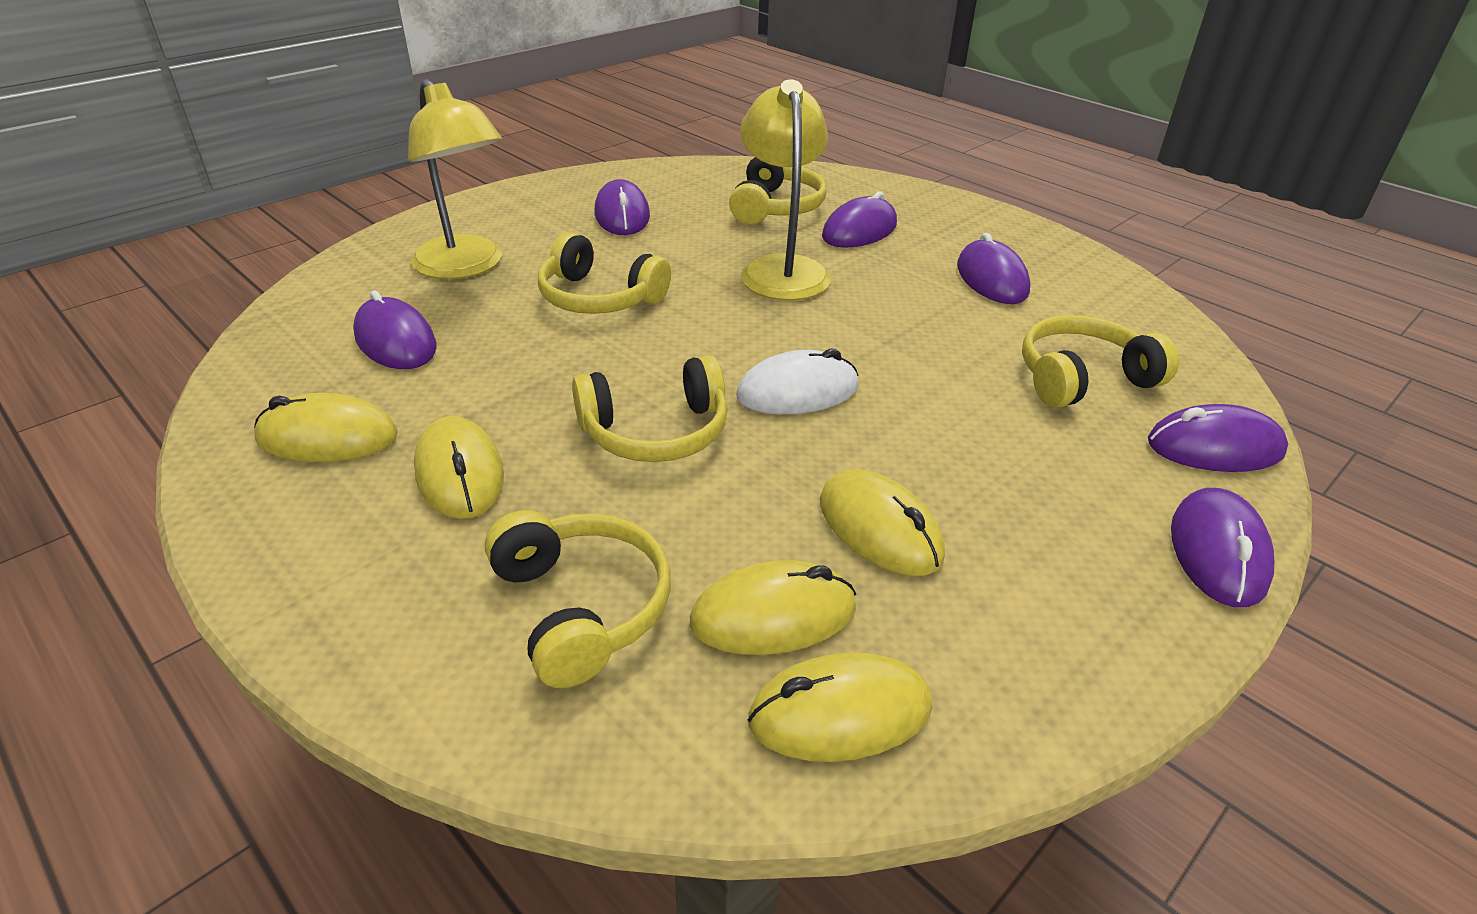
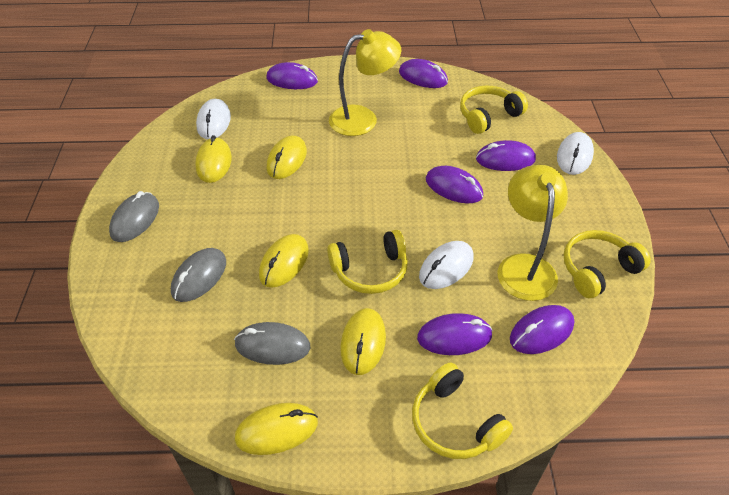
grey mouse: 0 -> 3
white mouse: 1 -> 3
yellow headphones: 5 -> 4

